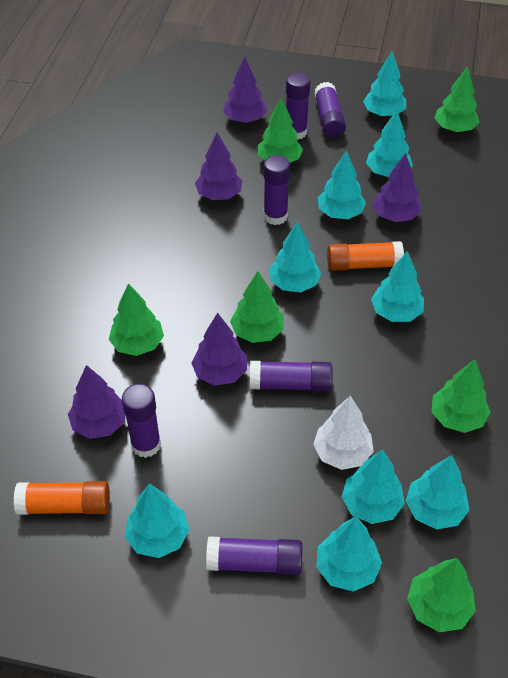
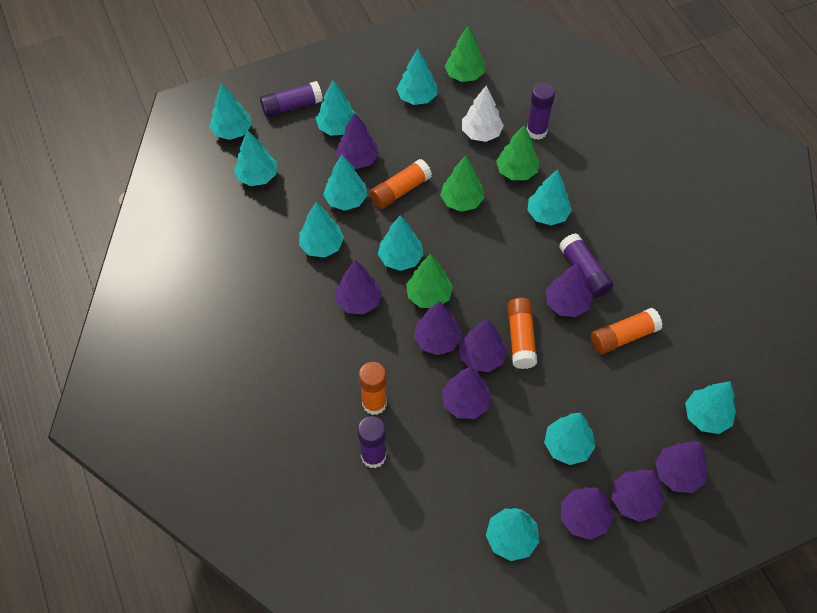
green tree: 6 -> 4
orange glue stick: 2 -> 4
purple glue stick: 6 -> 4
purple tree: 5 -> 9
turquoise tree: 9 -> 11

